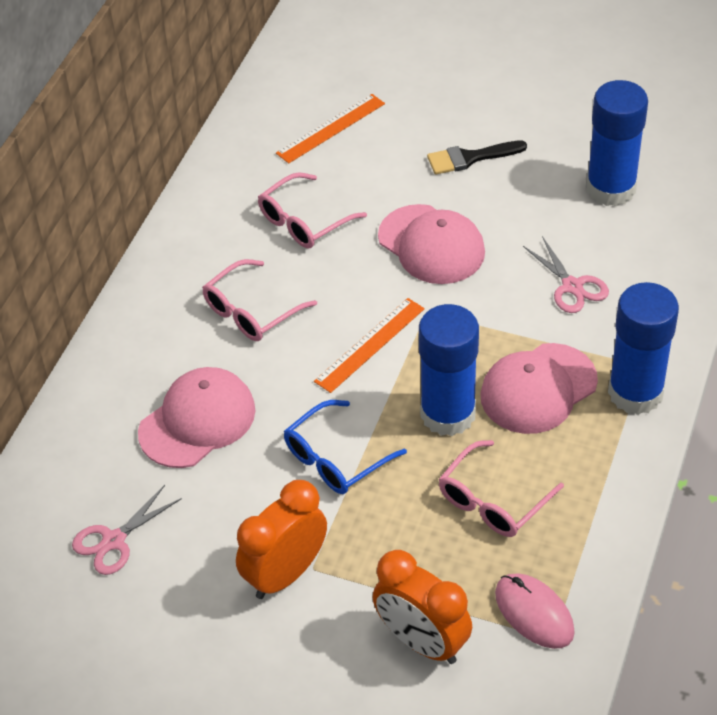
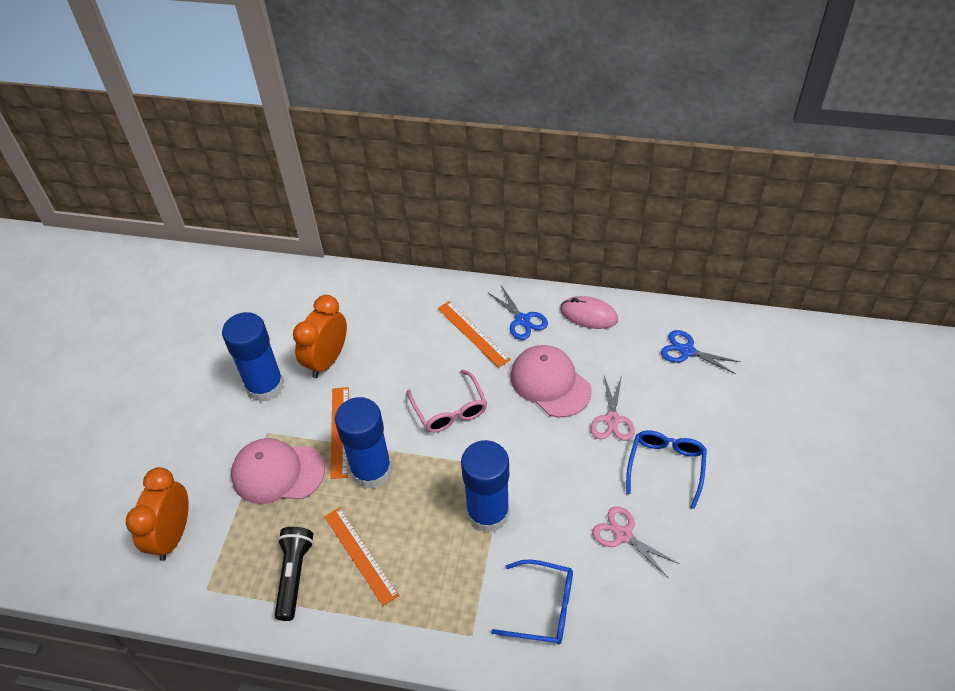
black brush: 1 -> 0
black flashlight: 0 -> 1
blue glasses: 1 -> 2
blue scissors: 0 -> 2
orange ruler: 2 -> 3
pink cap: 3 -> 2
pink glasses: 3 -> 1

